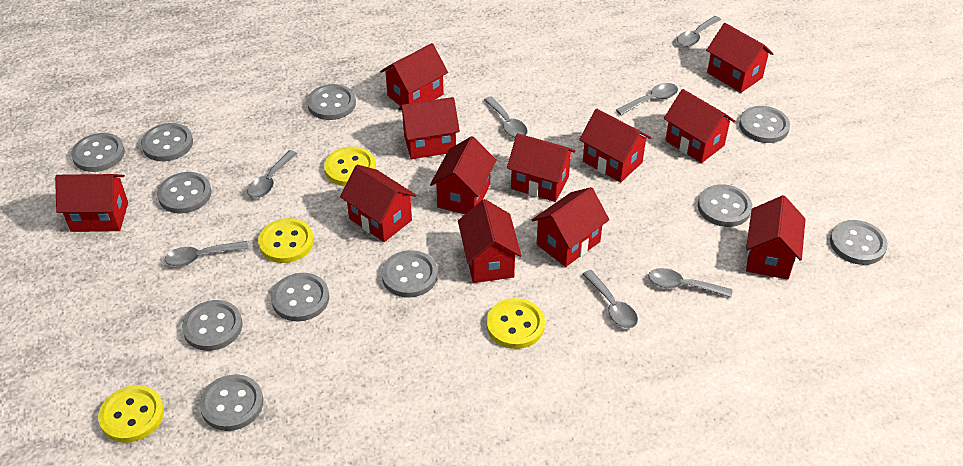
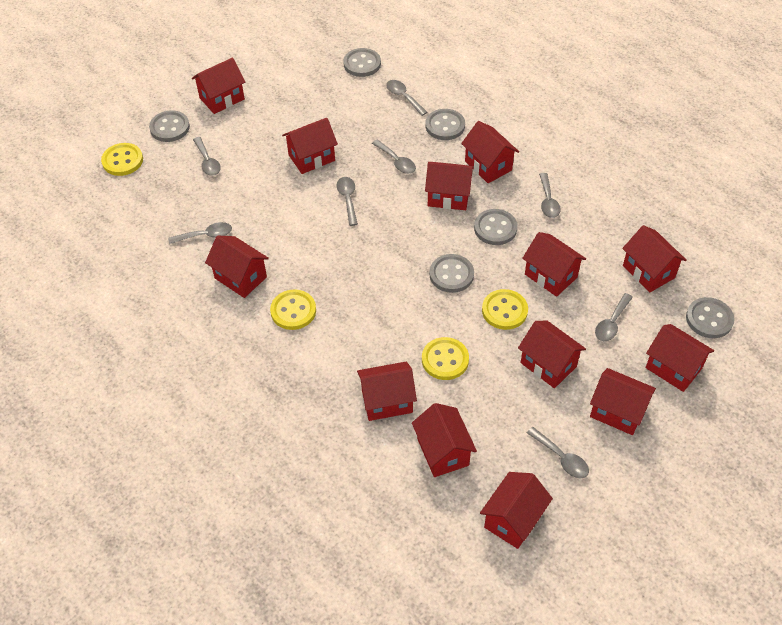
grey button: 11 -> 6
grey spoon: 7 -> 8
red house: 12 -> 13

